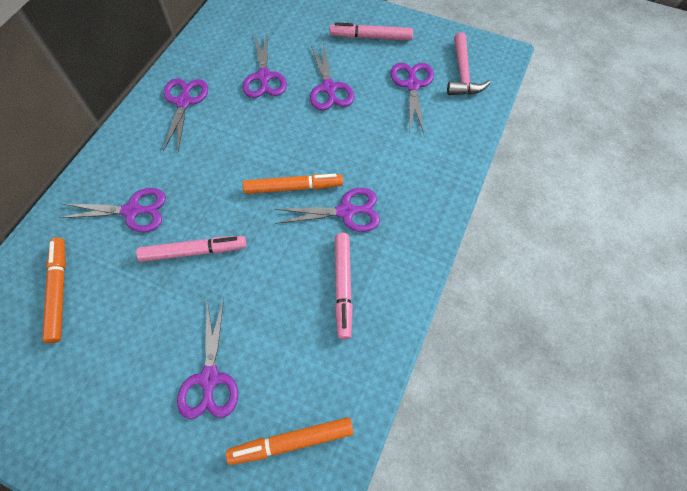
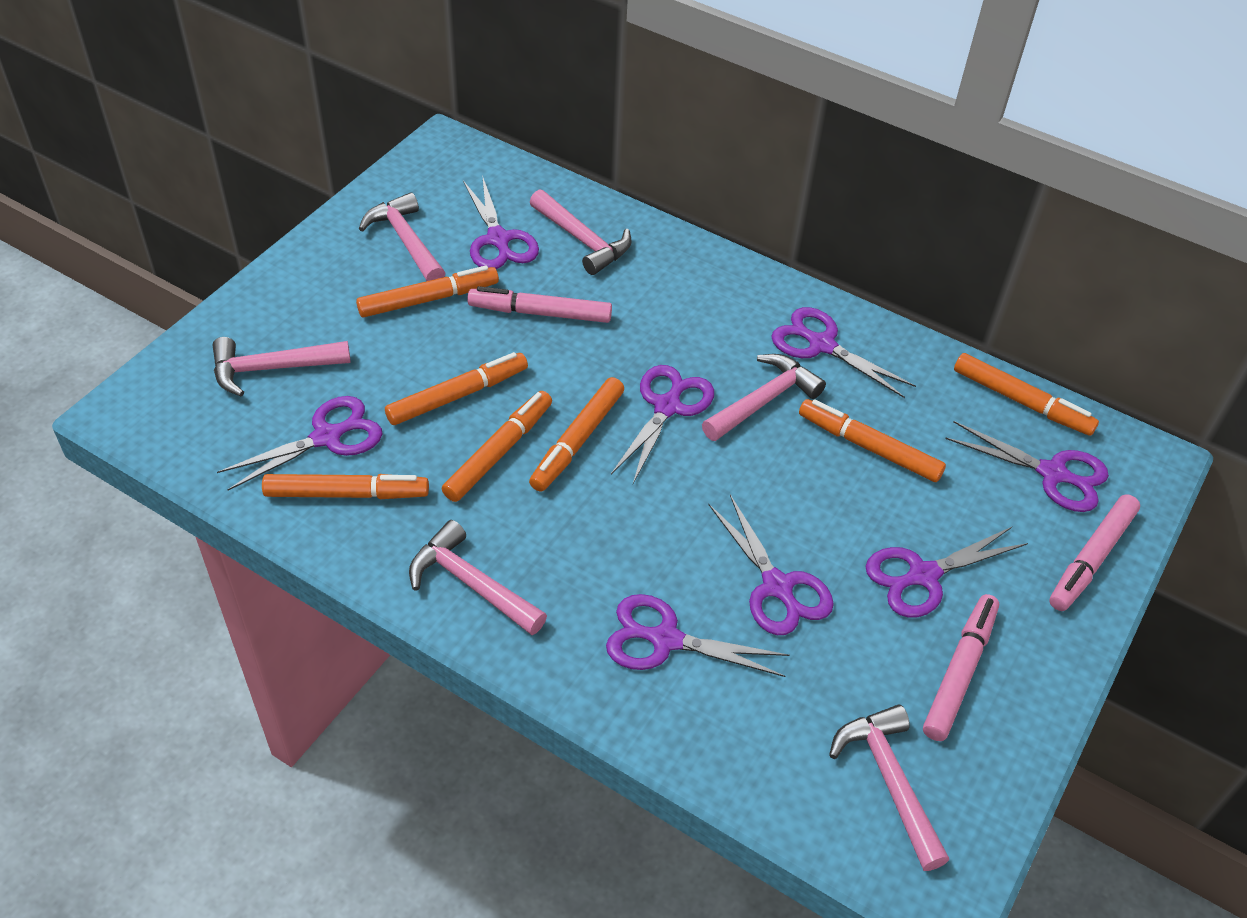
orange marker: 3 -> 7
pink hammer: 1 -> 6
purple scissors: 7 -> 8

